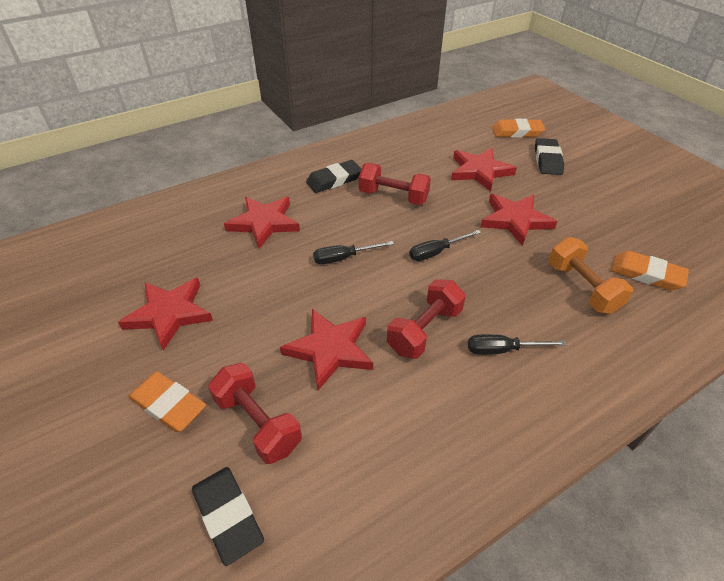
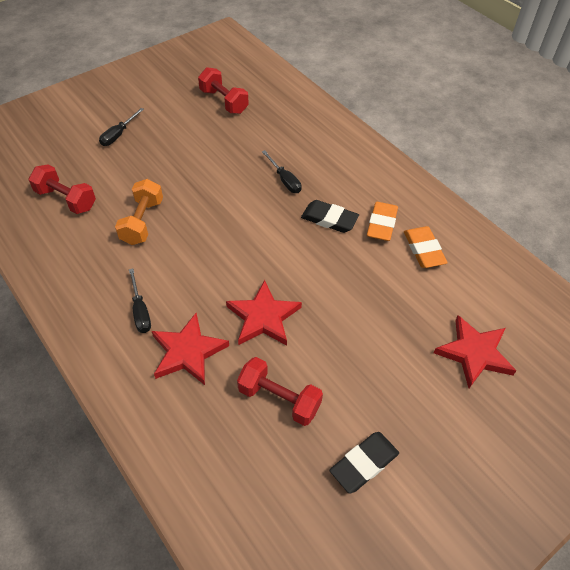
black eraser: 3 -> 2
orange eraser: 3 -> 2
red star: 5 -> 3

